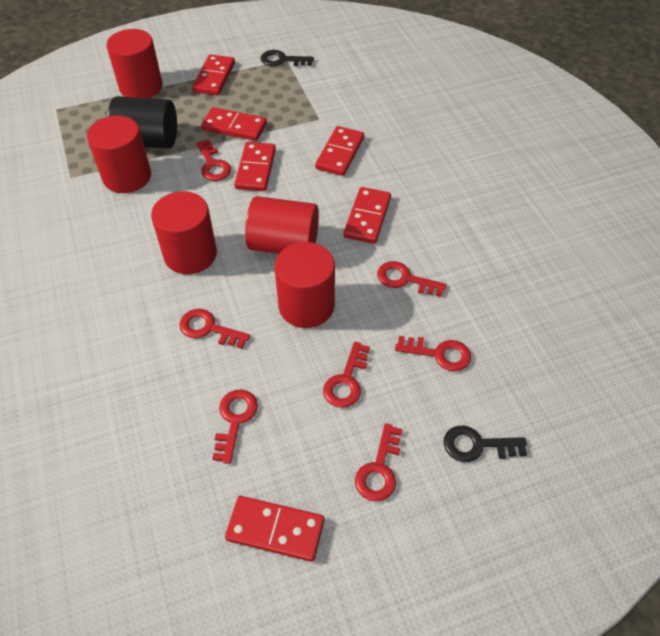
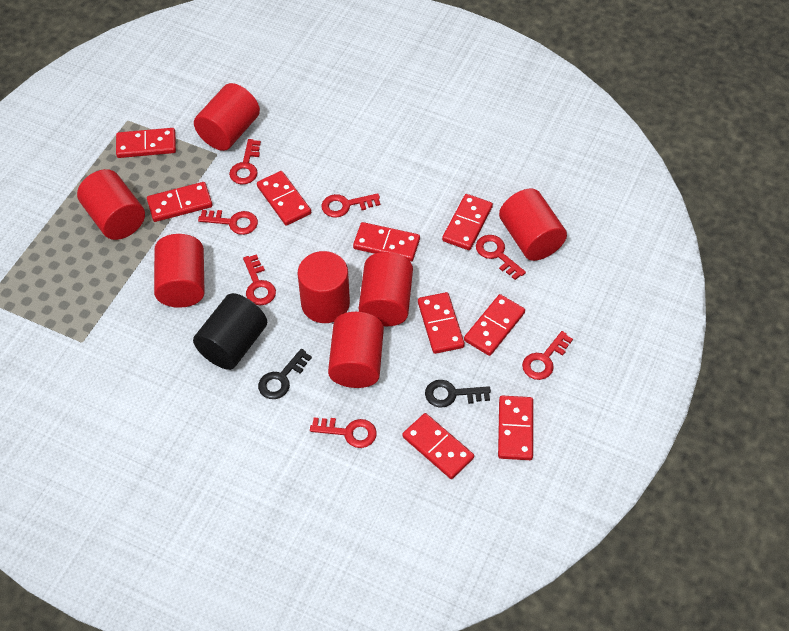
red cylinder: 5 -> 7
red domino: 6 -> 9

